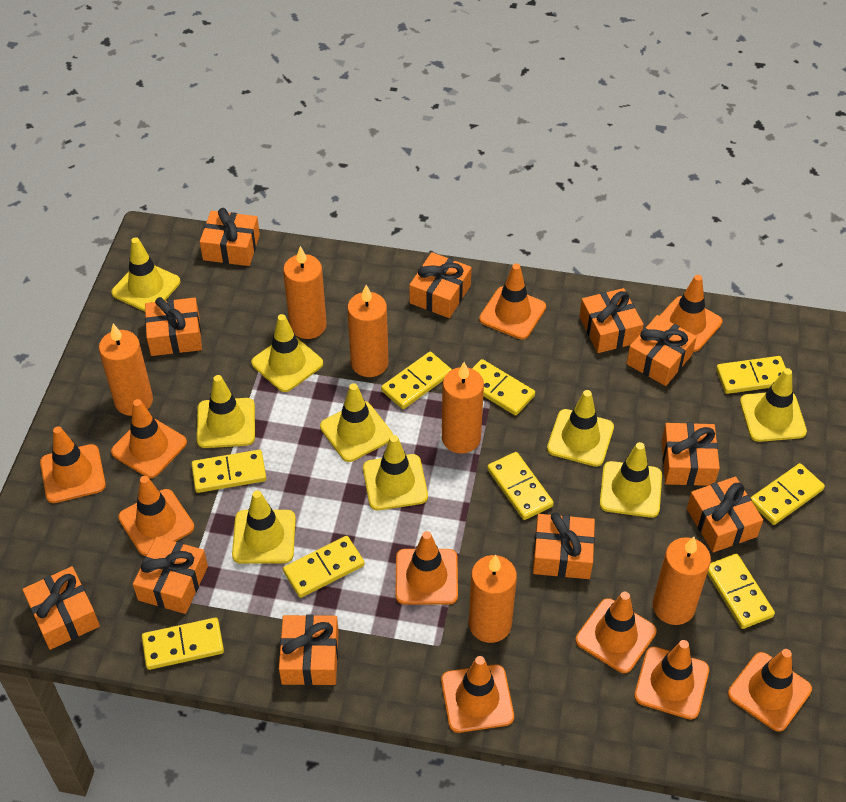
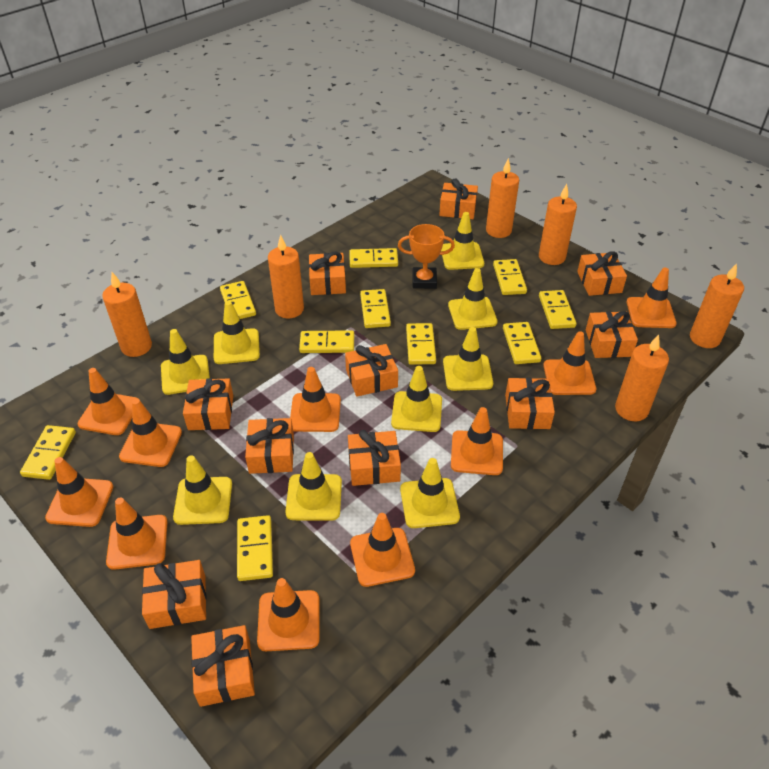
orange trophy: 0 -> 1
yellow domino: 9 -> 10

